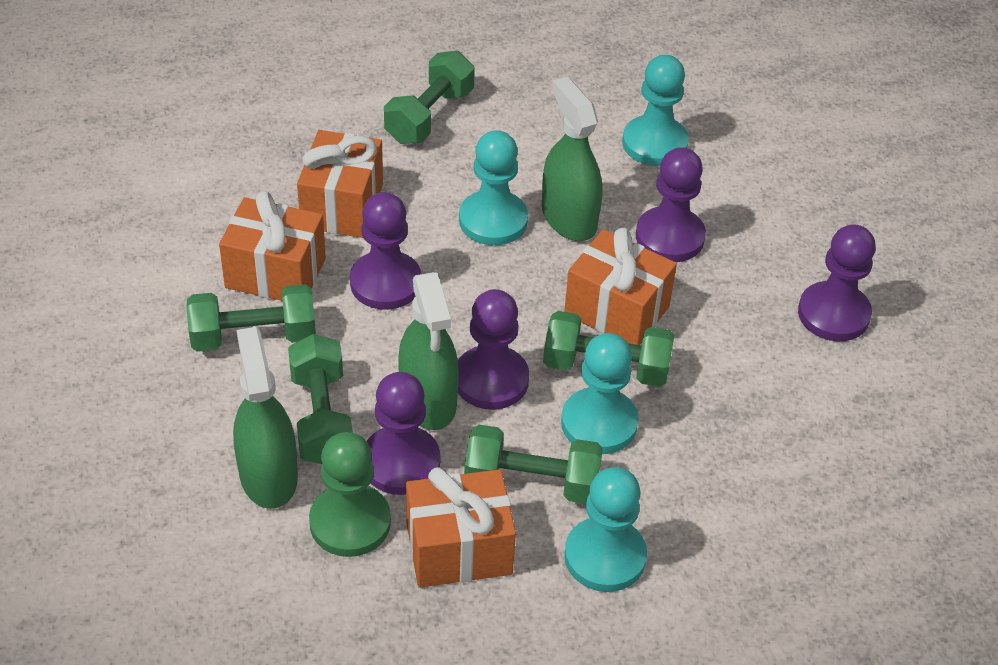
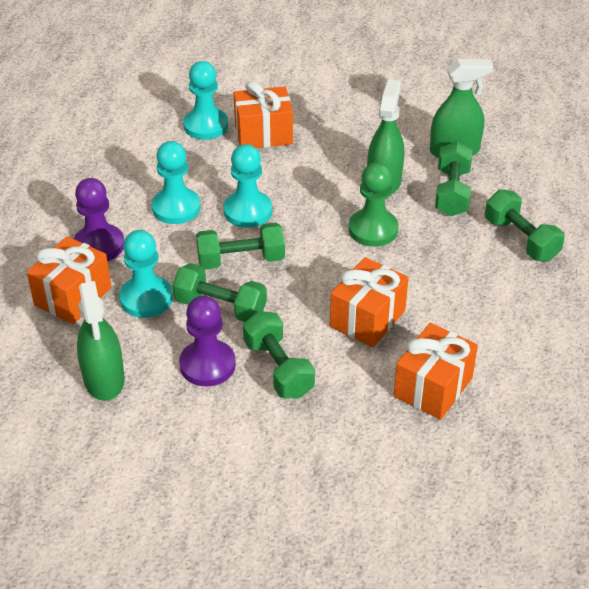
purple pawn: 5 -> 2

